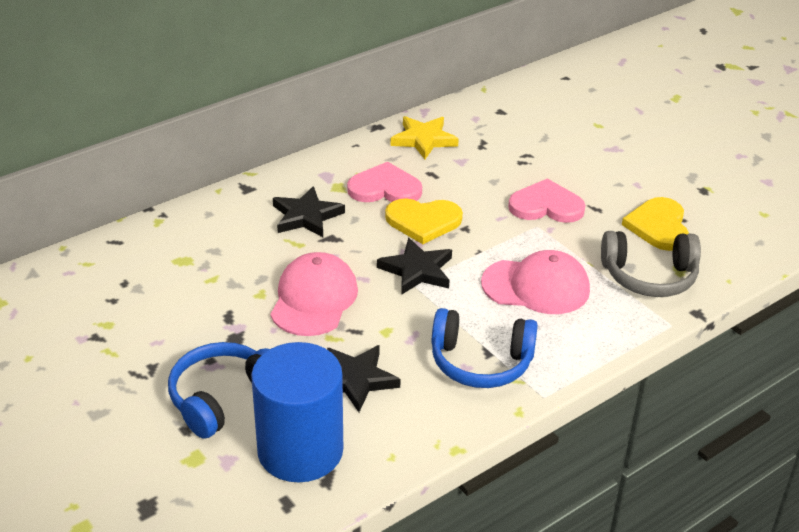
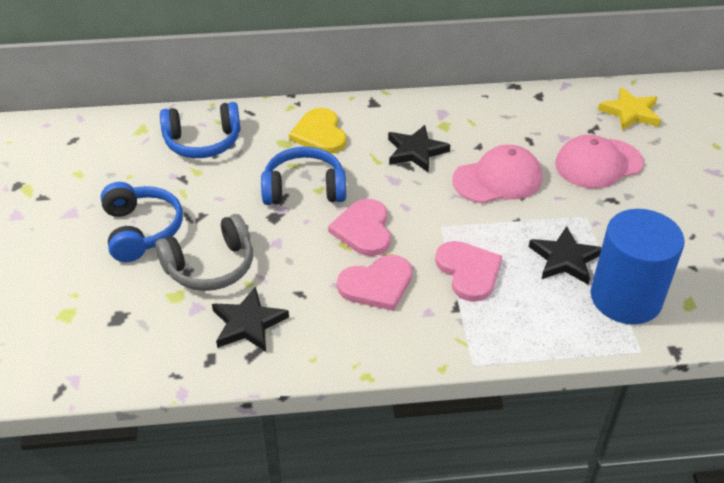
blue headphones: 2 -> 3
pink heart: 2 -> 3
yellow heart: 2 -> 1

